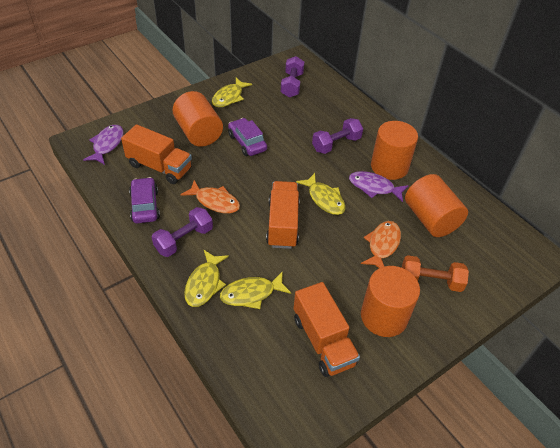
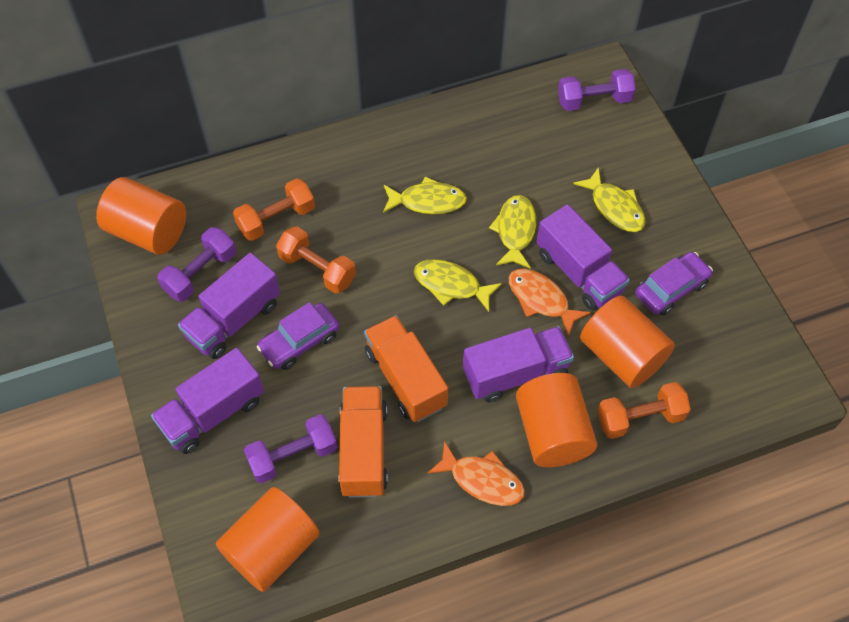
orange dumbbell: 1 -> 3
orange truck: 3 -> 2
purple fish: 2 -> 0
purple truck: 0 -> 4

